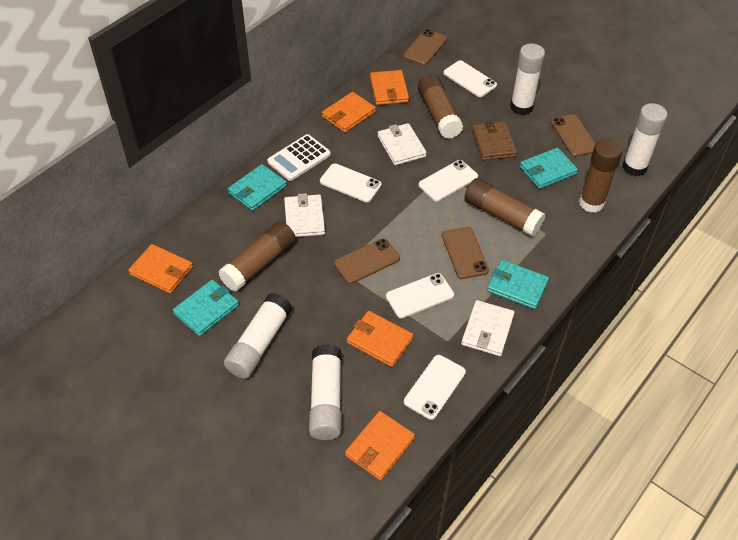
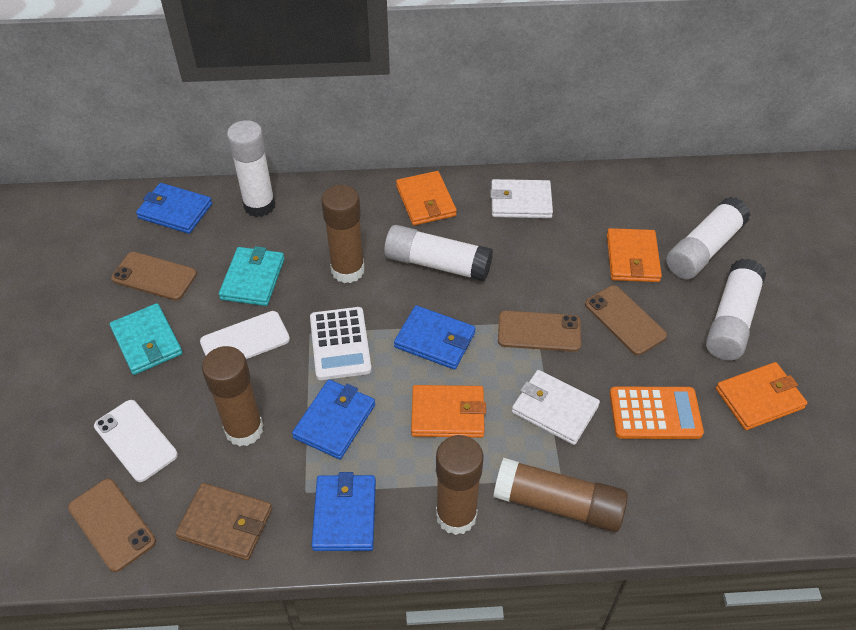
blue wallet: 0 -> 4
orange calculator: 0 -> 1
orange wallet: 5 -> 4
turquoise wallet: 4 -> 2
white phone: 5 -> 2
white wallet: 3 -> 2

